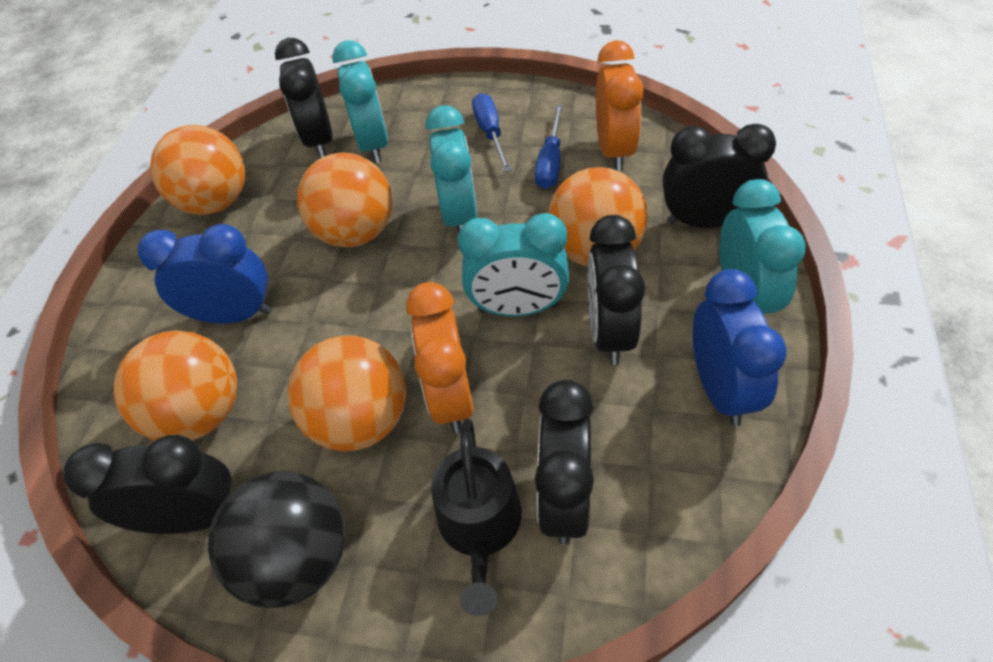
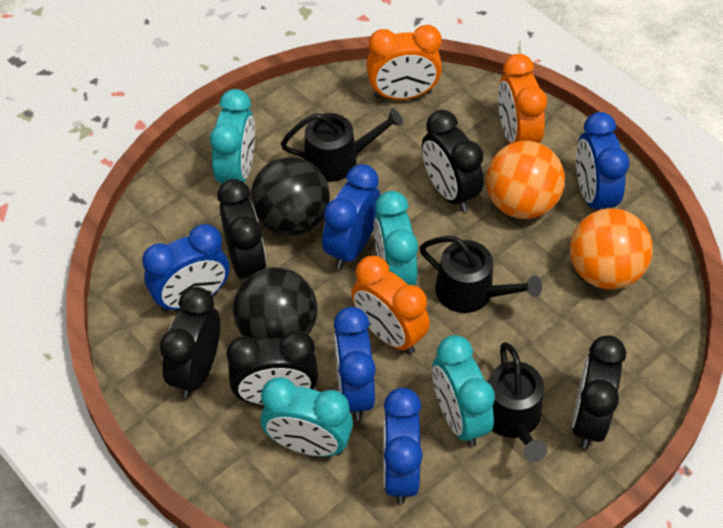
black ball: 1 -> 2
black watering can: 1 -> 3
blue clock: 2 -> 5
blue screwdriver: 2 -> 0
orange ball: 5 -> 2
orange clock: 2 -> 3

